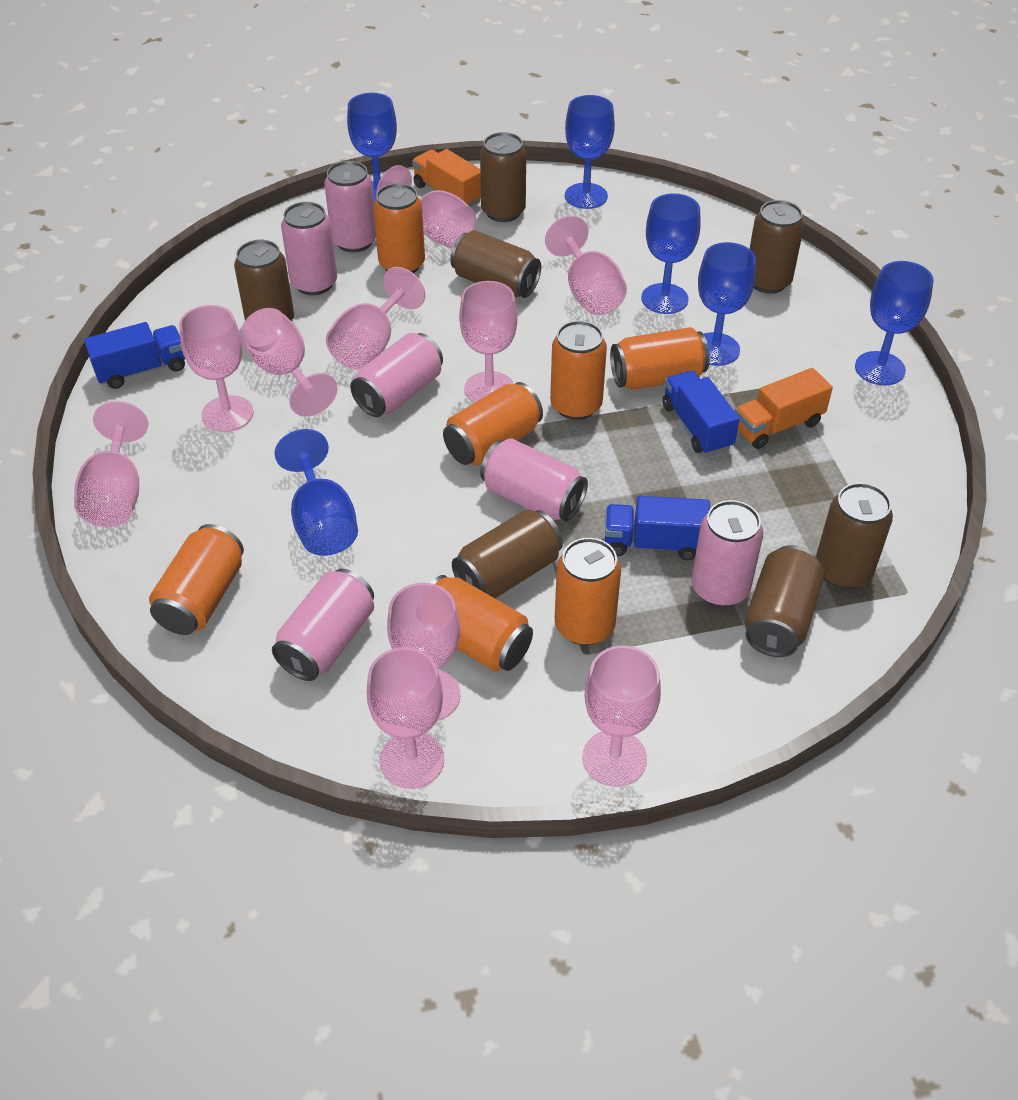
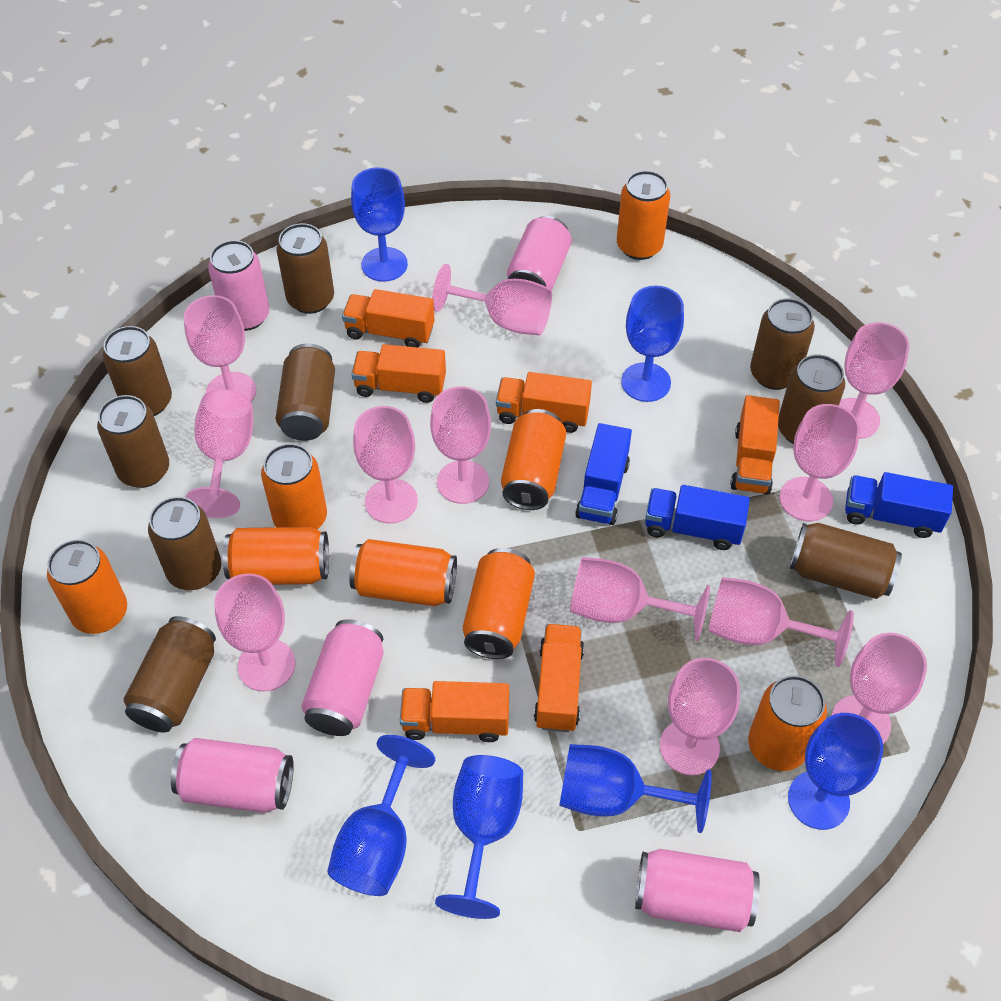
brown can: 7 -> 9
orange can: 7 -> 8
orange truck: 2 -> 6
pink can: 6 -> 5
pink goblet: 10 -> 12

